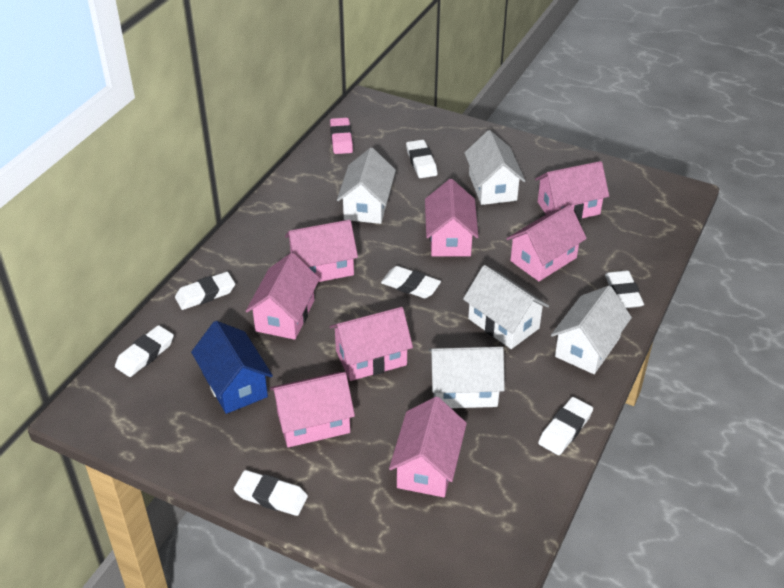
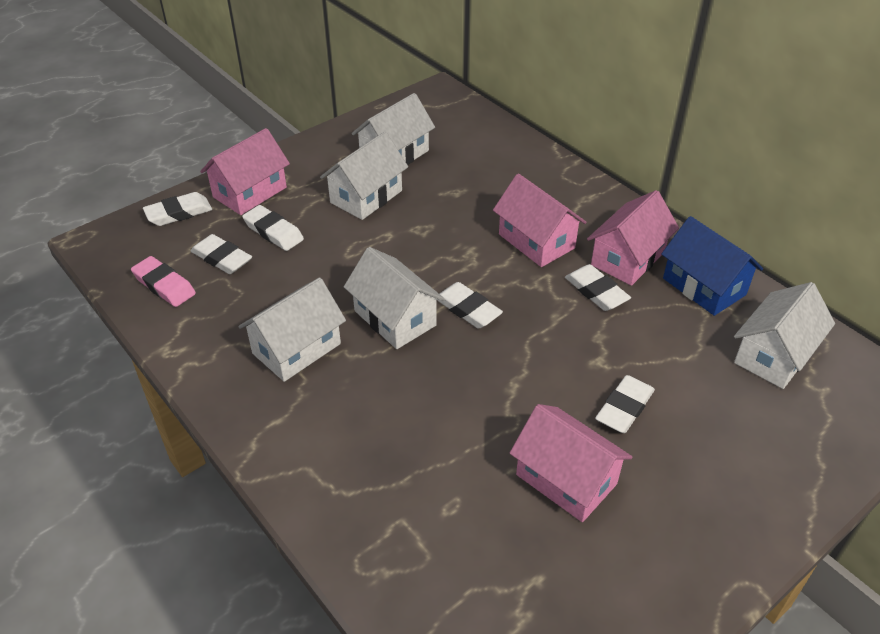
pink house: 8 -> 4
white eraser: 7 -> 6

